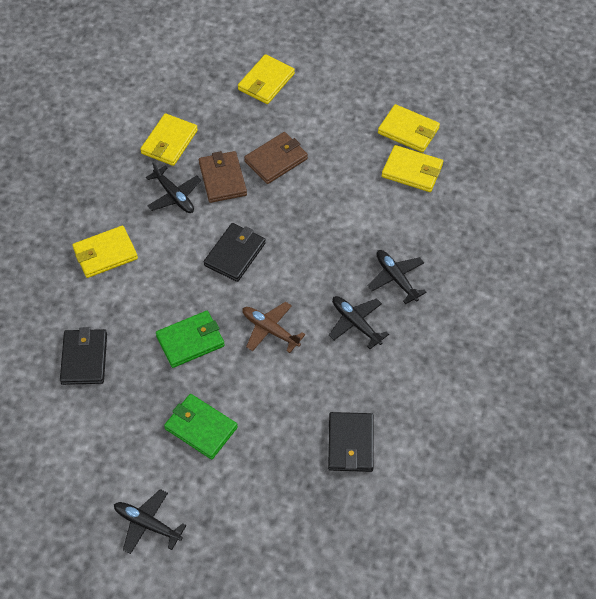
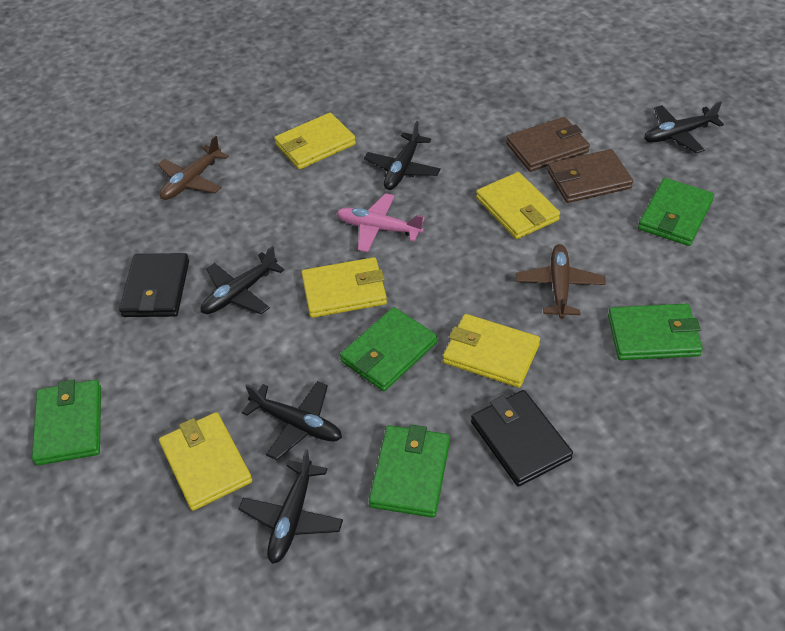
black plane: 4 -> 5
black wallet: 3 -> 2
brown plane: 1 -> 2
green wallet: 2 -> 5
pink plane: 0 -> 1

